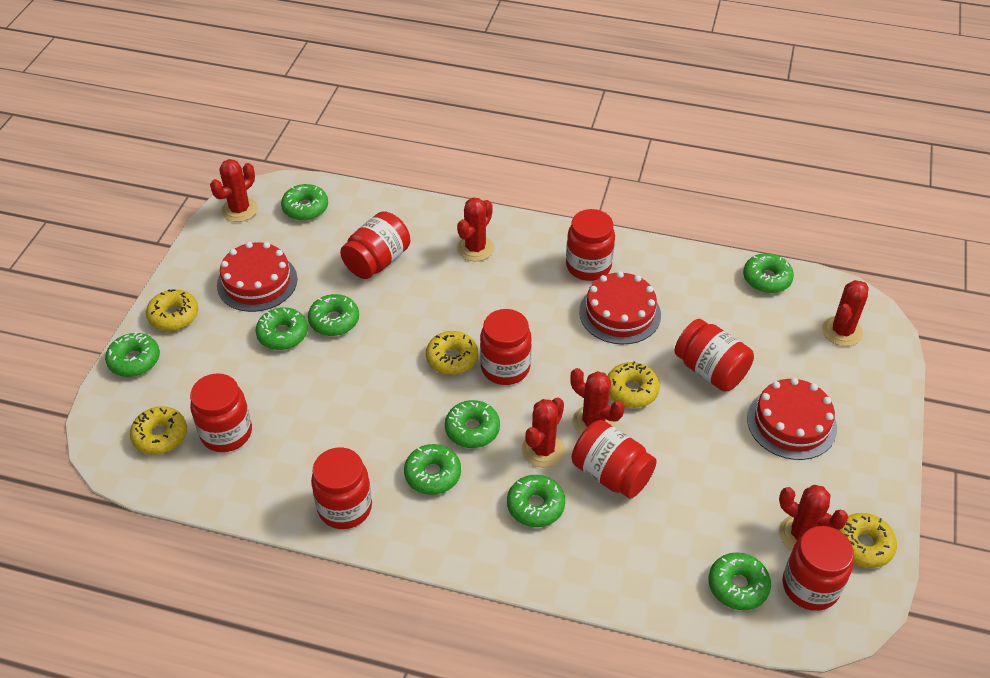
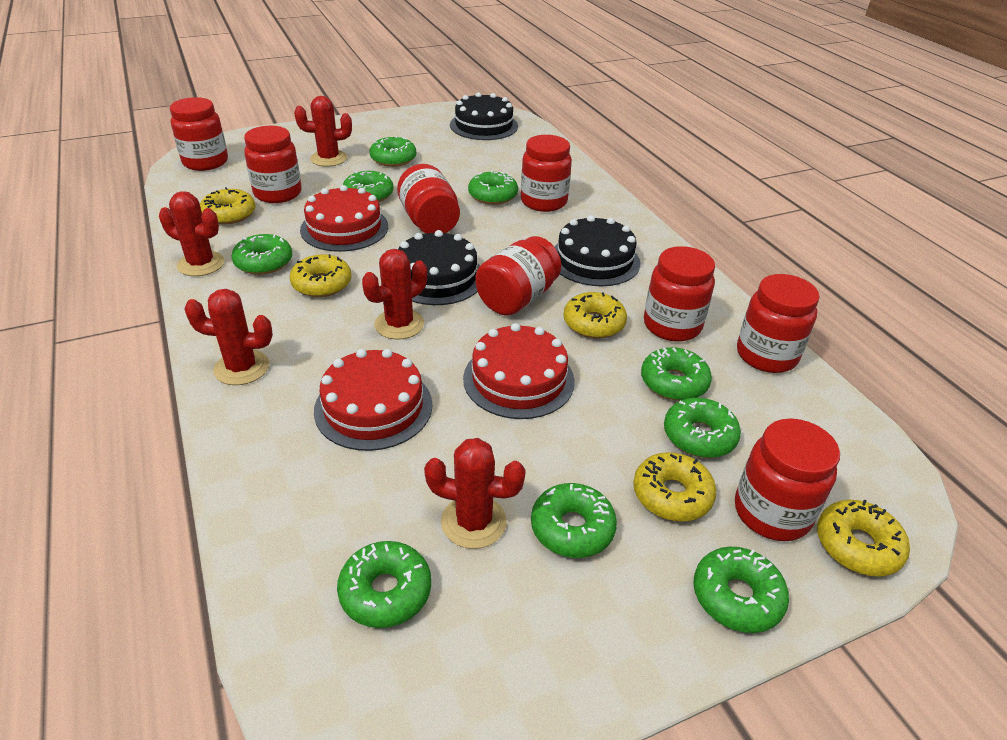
black cake: 0 -> 3
red cactus: 6 -> 5

